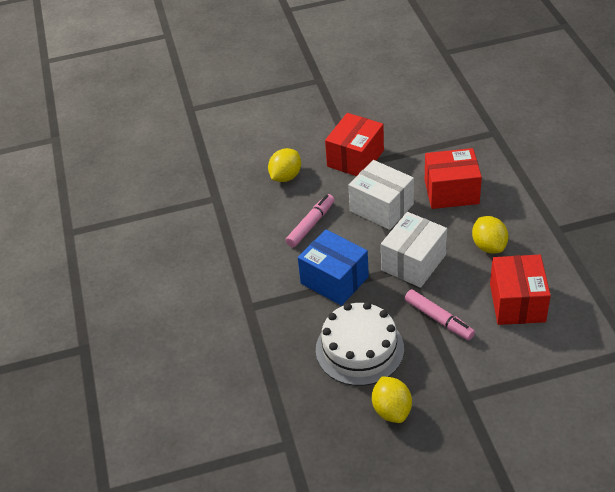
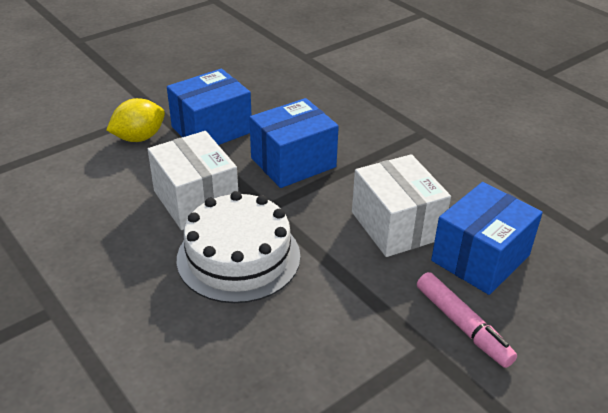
blue box: 1 -> 3
pink marker: 2 -> 1
red box: 3 -> 0
yellow lemon: 3 -> 1

